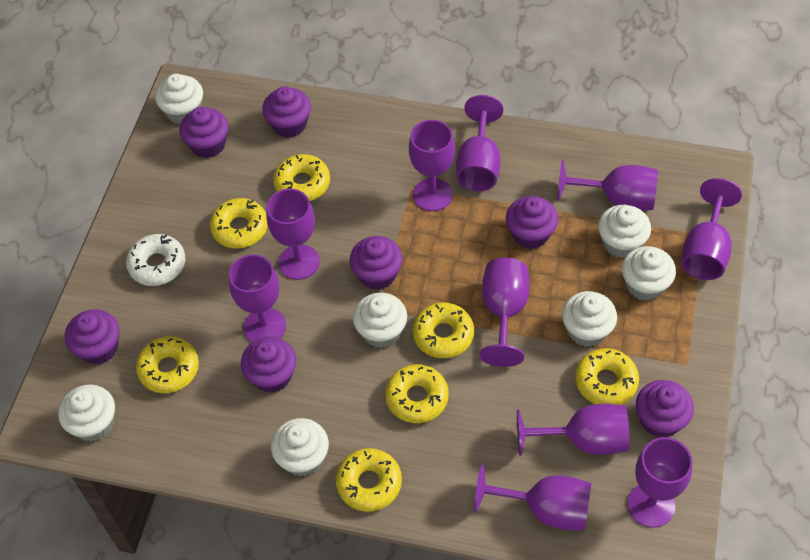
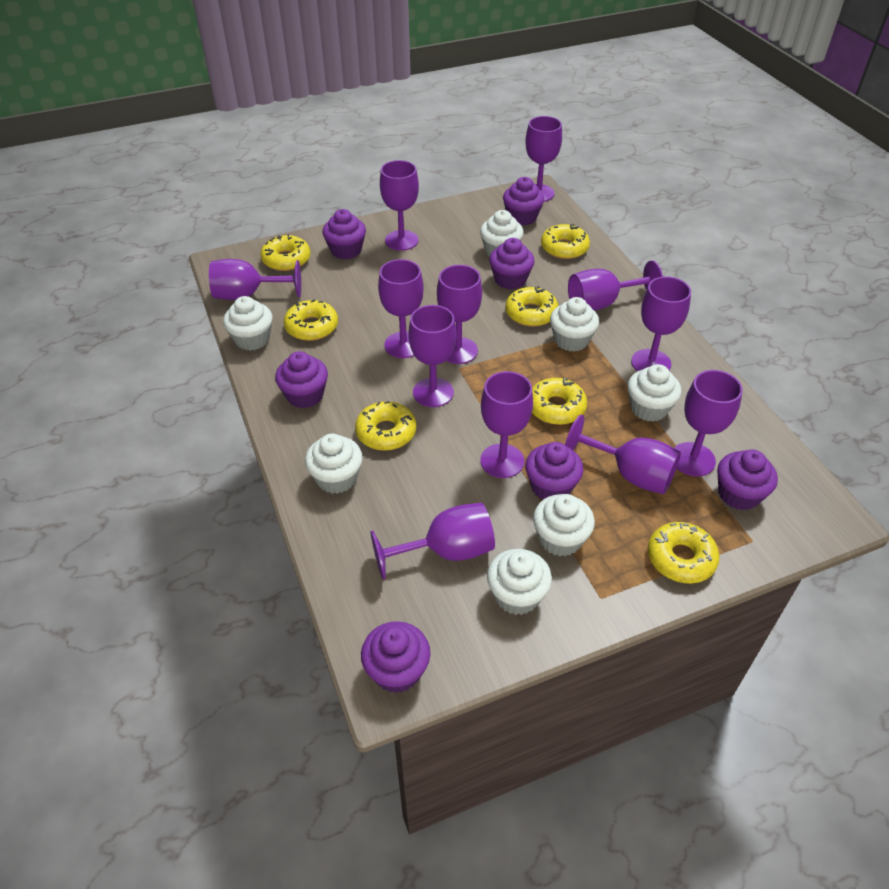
purple goblet: 10 -> 12
white donut: 1 -> 0

